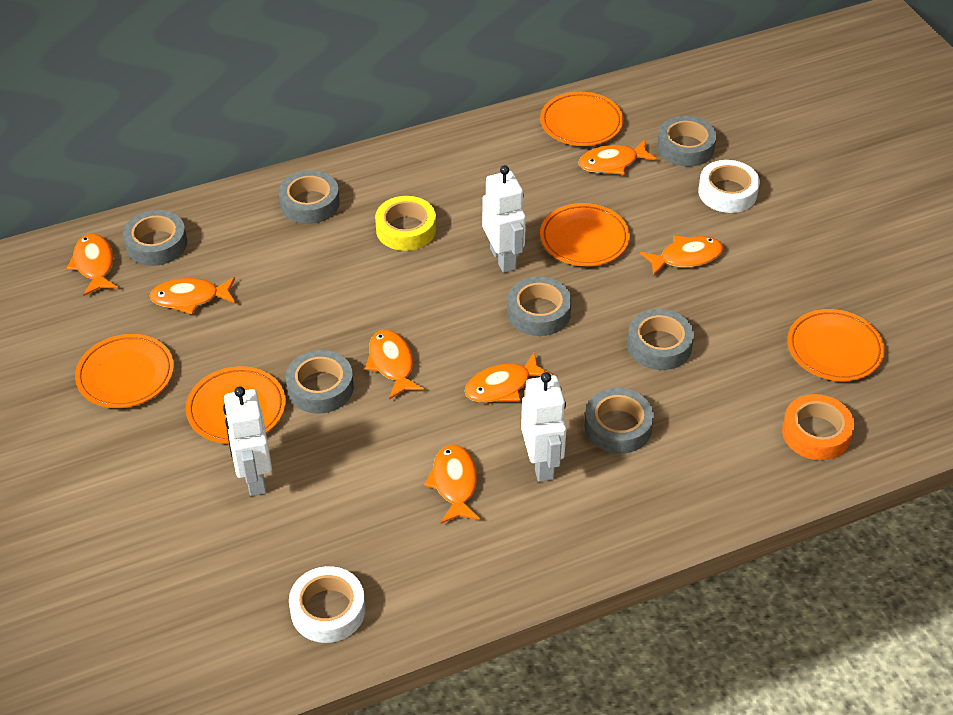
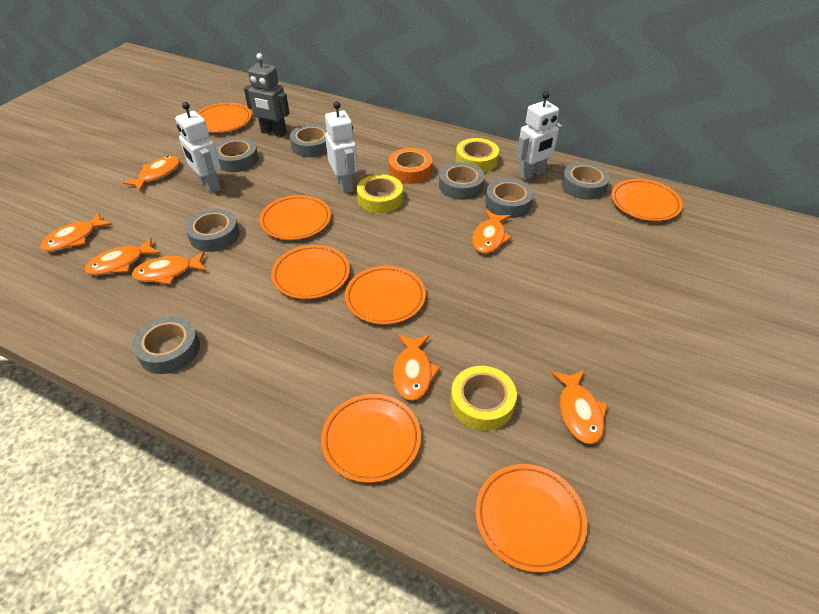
grey robot: 0 -> 1
orange plate: 5 -> 7
white tape: 2 -> 0
yellow tape: 1 -> 3

